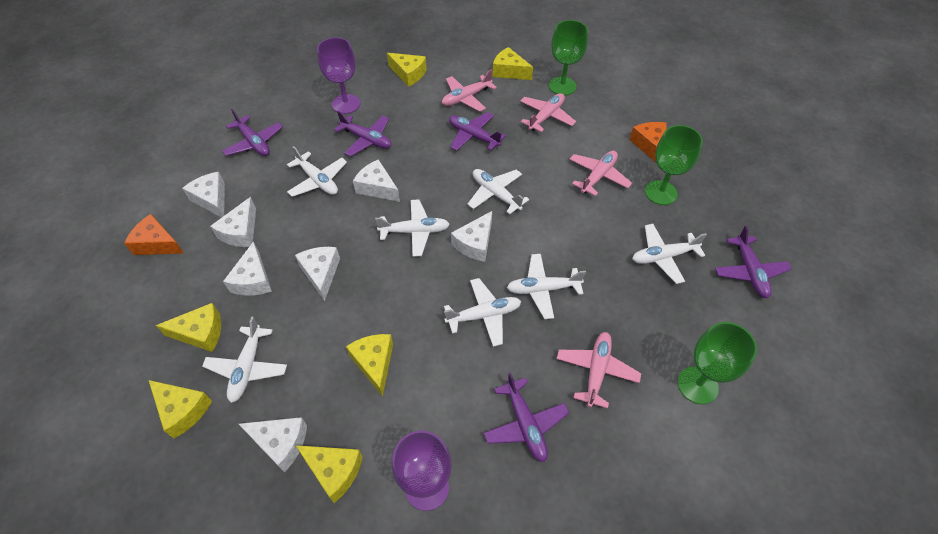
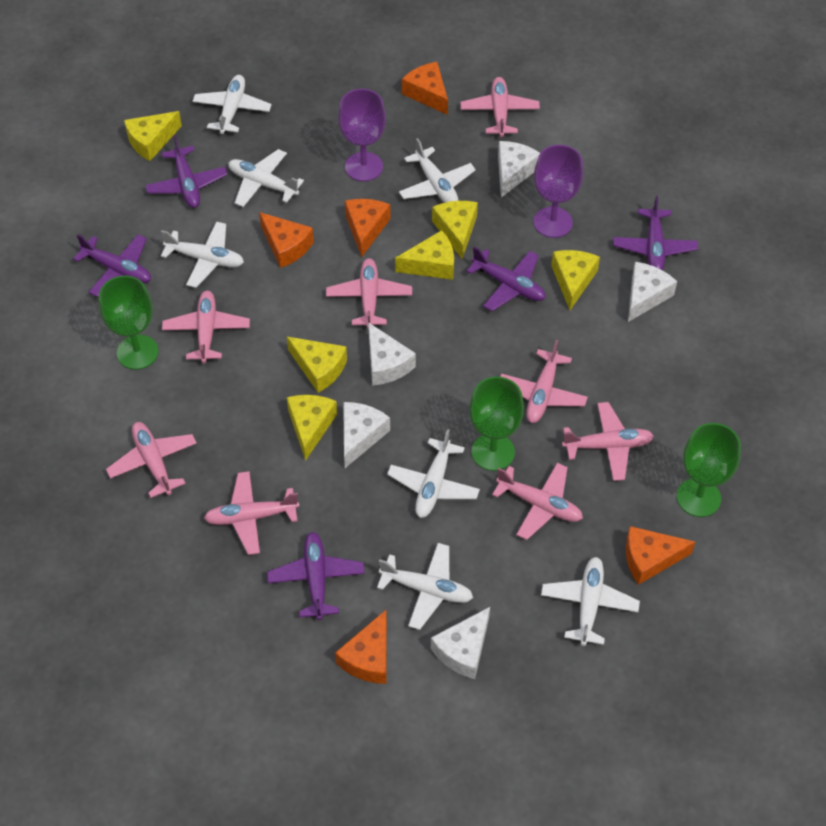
orange cheese: 2 -> 5
pink plane: 4 -> 8
white cheese: 7 -> 5

